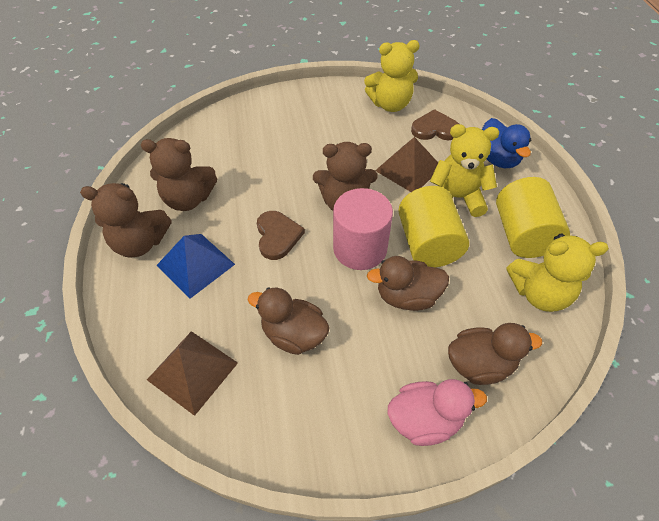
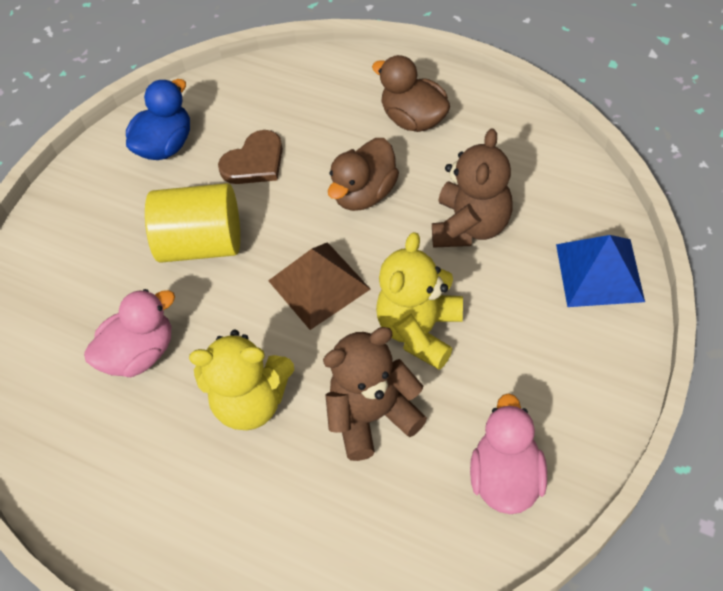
brown duck: 3 -> 2
brown heart: 2 -> 1
brown pyramid: 2 -> 1
brown teddy bear: 3 -> 2
pink cylinder: 1 -> 0
pink duck: 1 -> 2
yellow cylinder: 2 -> 1
yellow teddy bear: 3 -> 2

